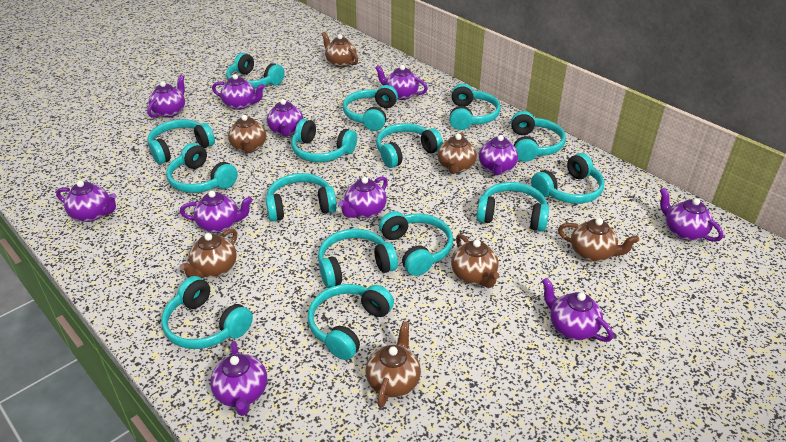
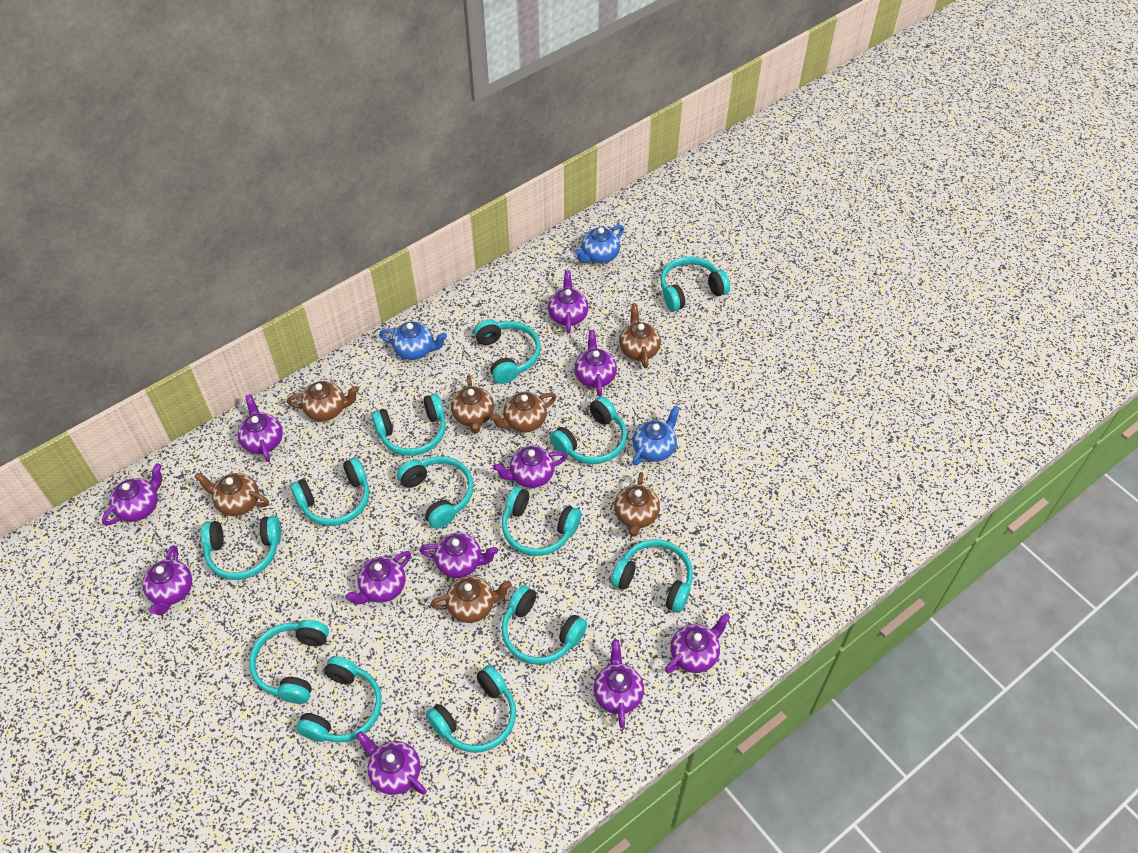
blue teapot: 0 -> 3
turquoise headphones: 15 -> 13

